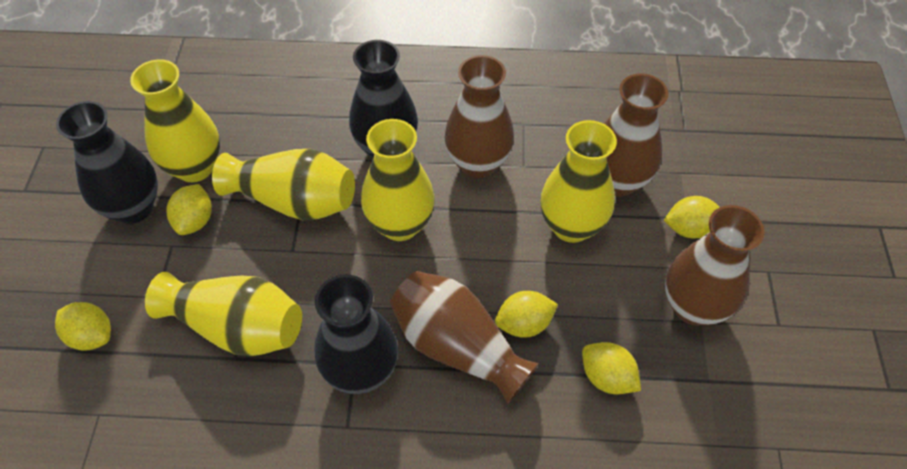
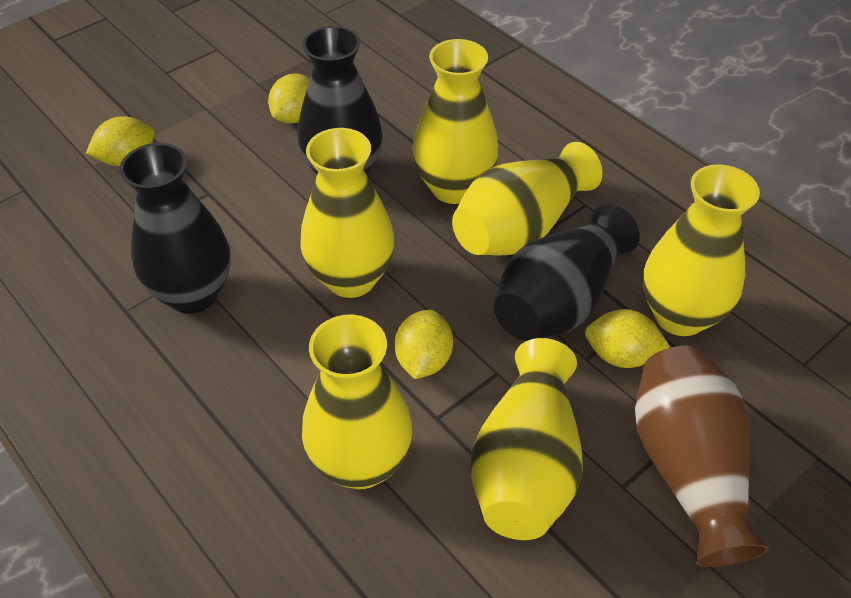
brown vase: 4 -> 1
yellow lemon: 5 -> 4
yellow vase: 5 -> 6

